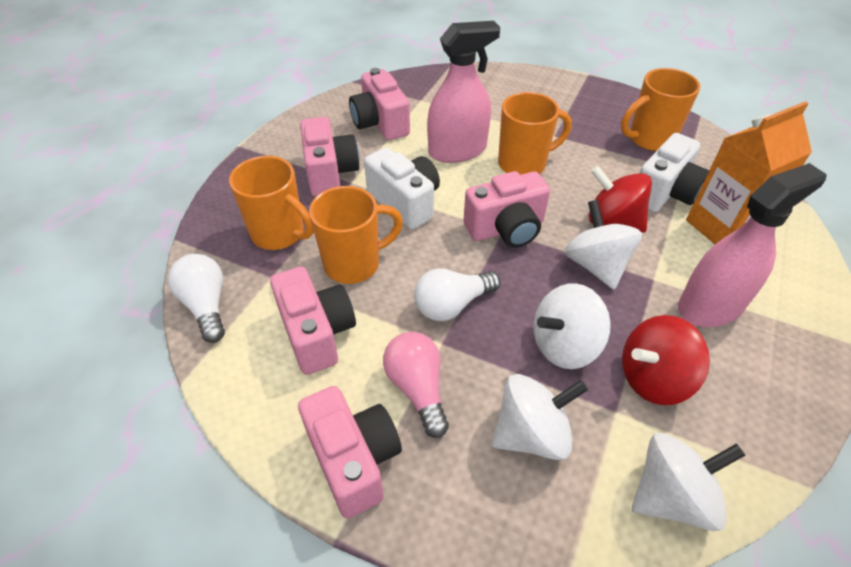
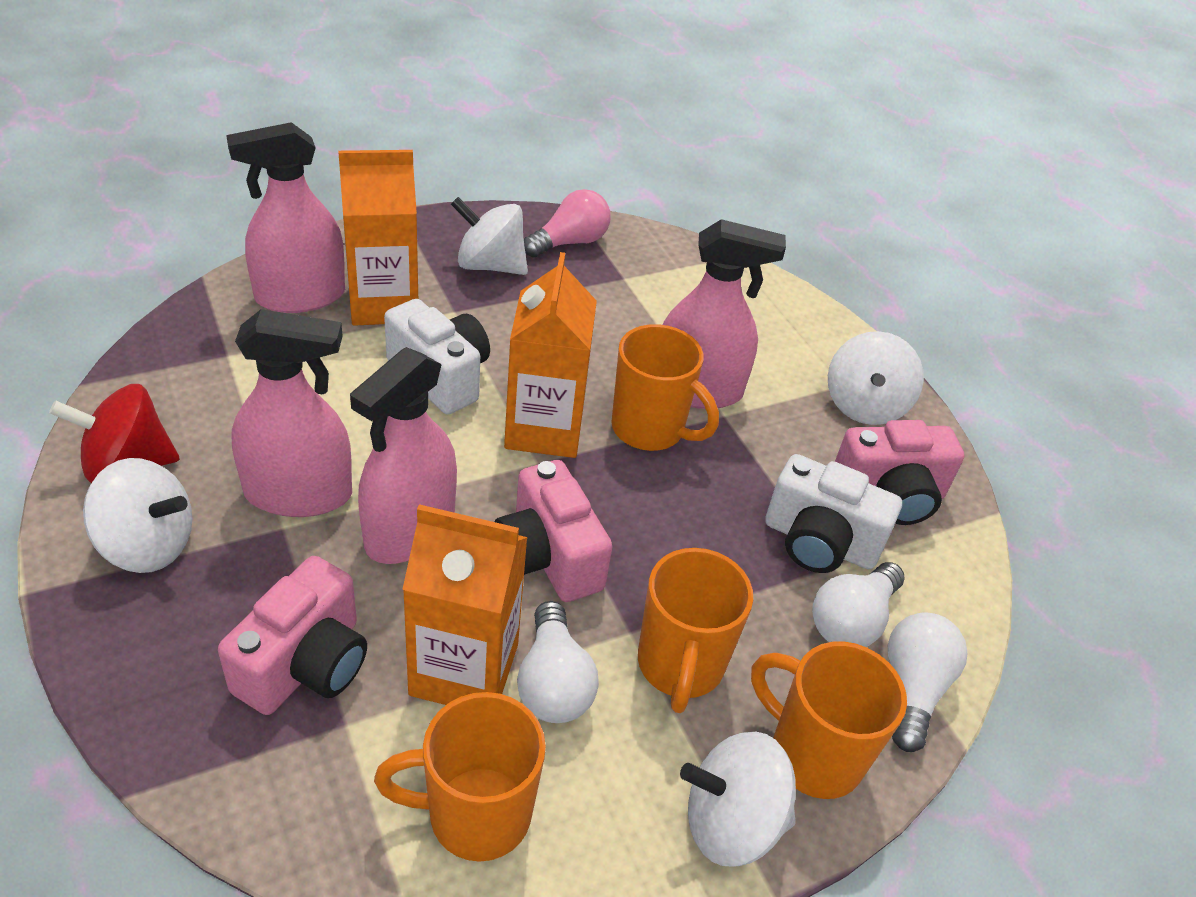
orange carton: 1 -> 3
pink camera: 5 -> 3
pink spray bottle: 2 -> 4
red spinning top: 2 -> 1
white light bulb: 2 -> 3

